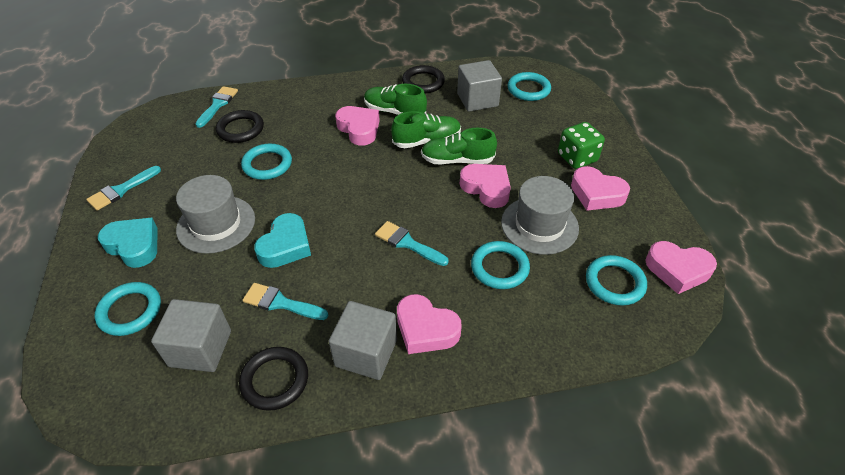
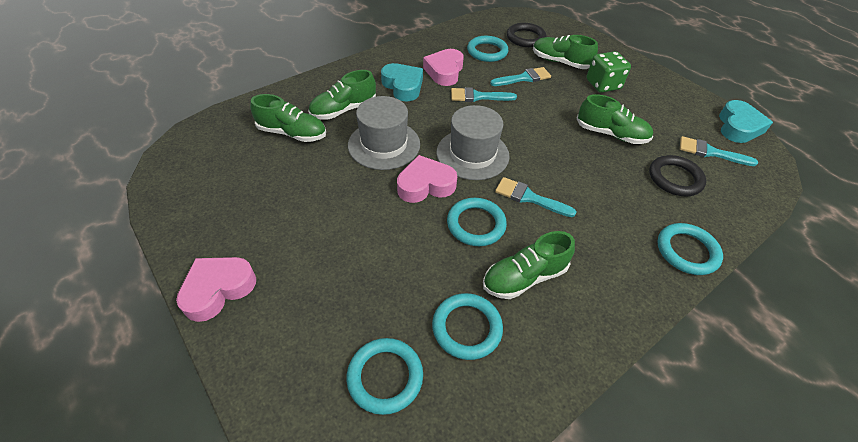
black ring: 3 -> 2
green shoe: 3 -> 5
grey cube: 3 -> 0
pink heart: 5 -> 3

